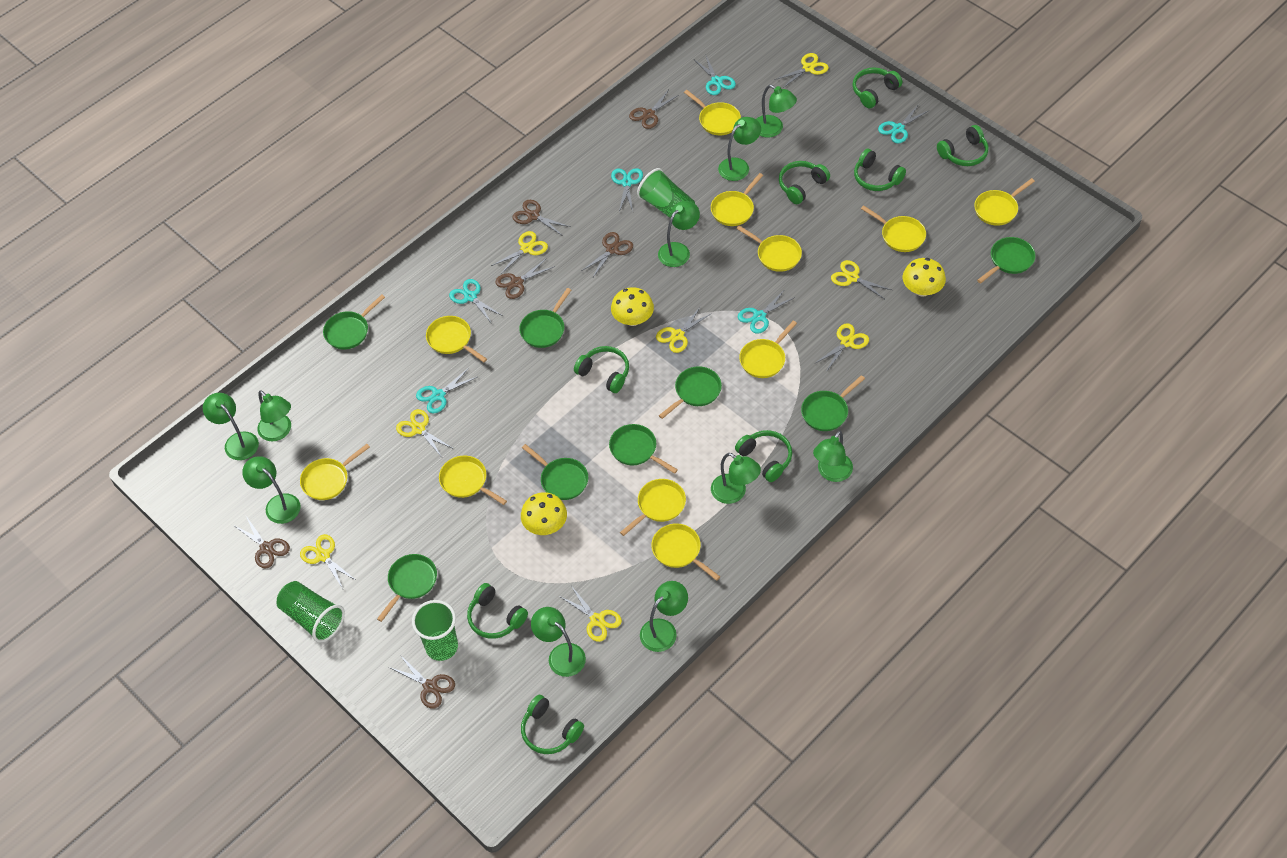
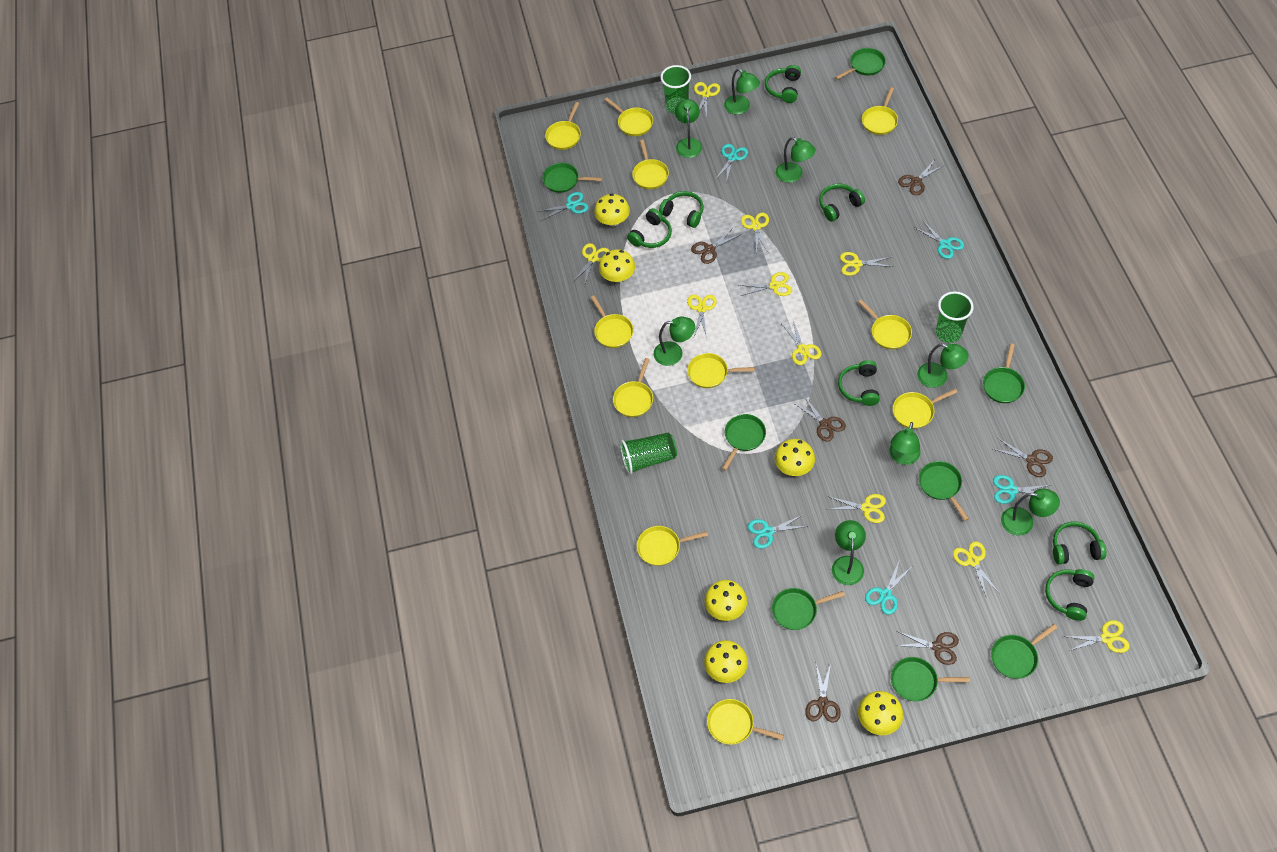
green headphones: 8 -> 7
green lamp: 10 -> 8
yellow mushroom: 3 -> 6
yellow scissors: 8 -> 10

